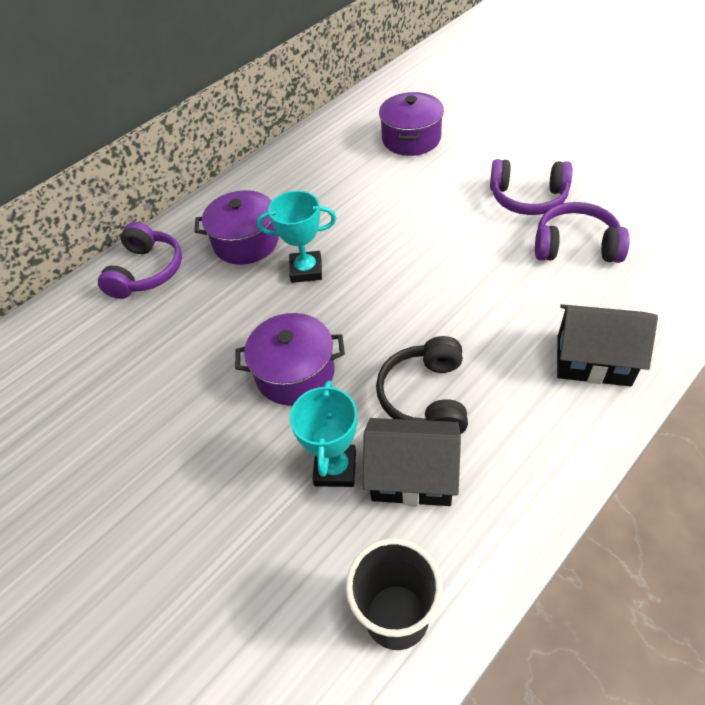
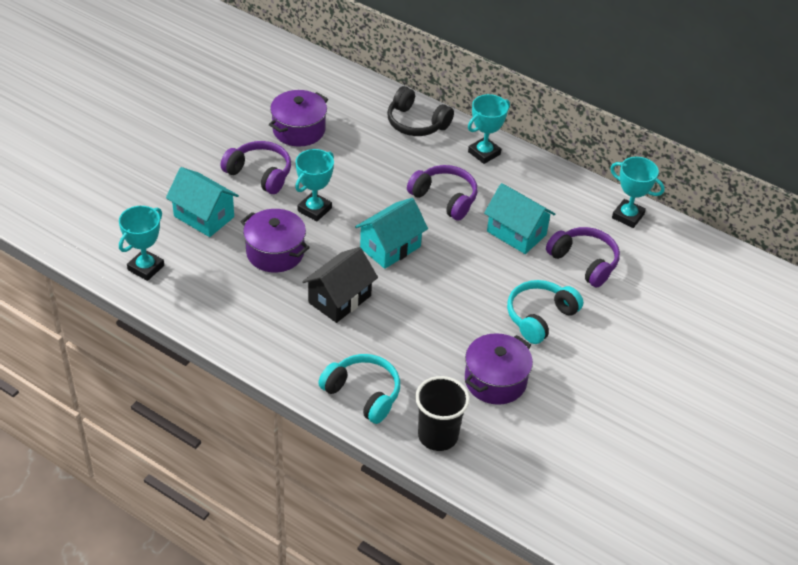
black house: 2 -> 1
turquoise headphones: 0 -> 2
turquoise house: 0 -> 3
turquoise trophy: 2 -> 4

